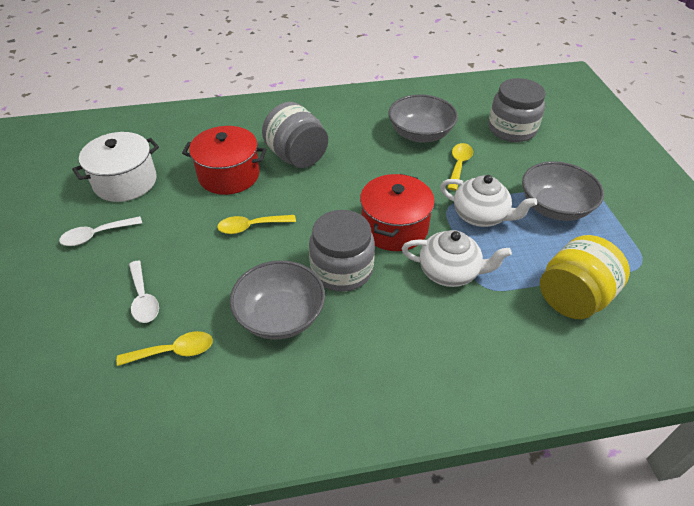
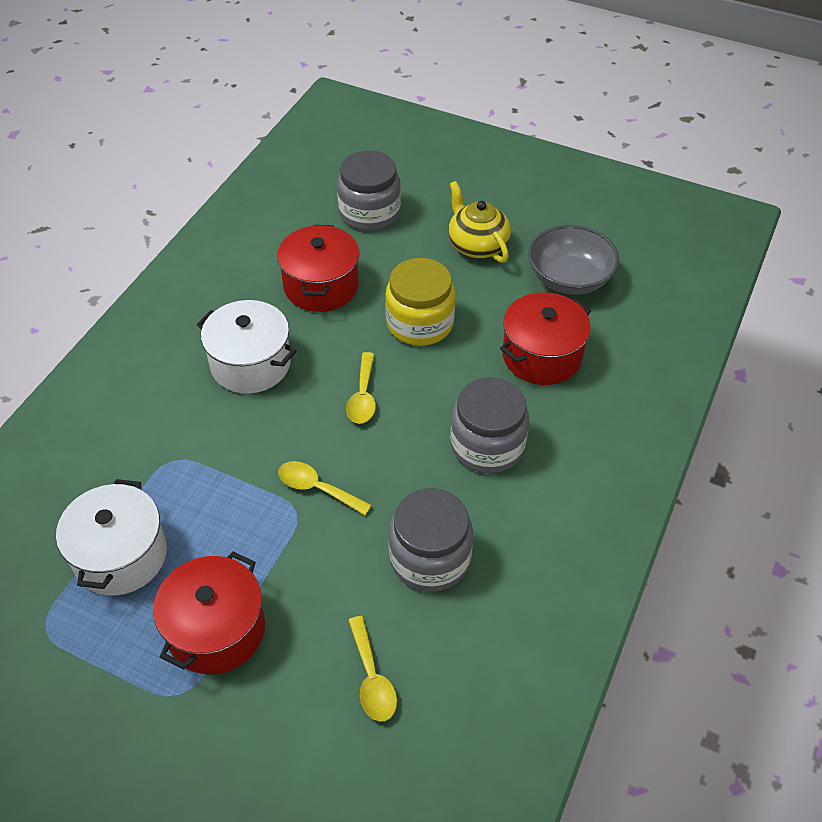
grey bowl: 3 -> 1
red pot: 2 -> 3
white pot: 1 -> 2
white spoon: 2 -> 0
white teapot: 2 -> 0
yellow teapot: 0 -> 1

